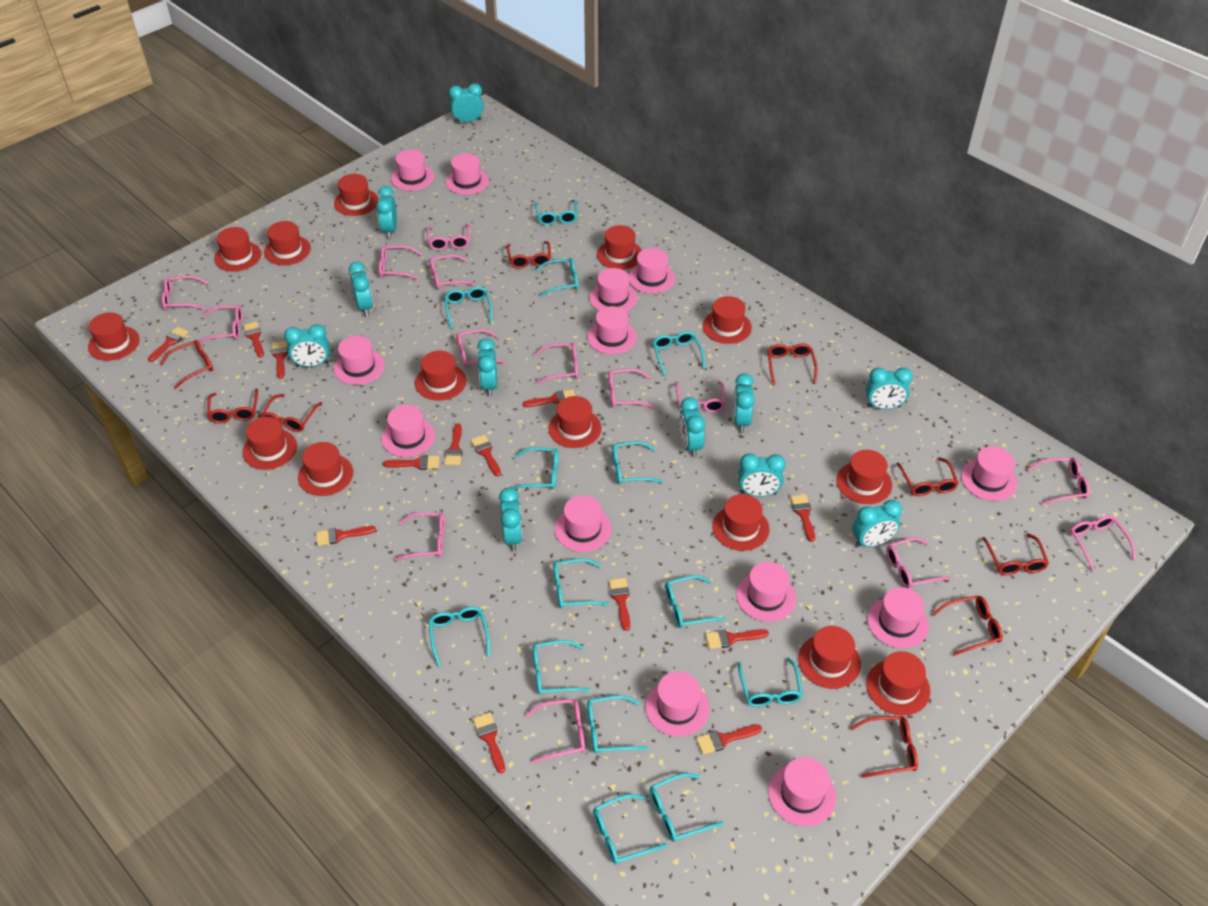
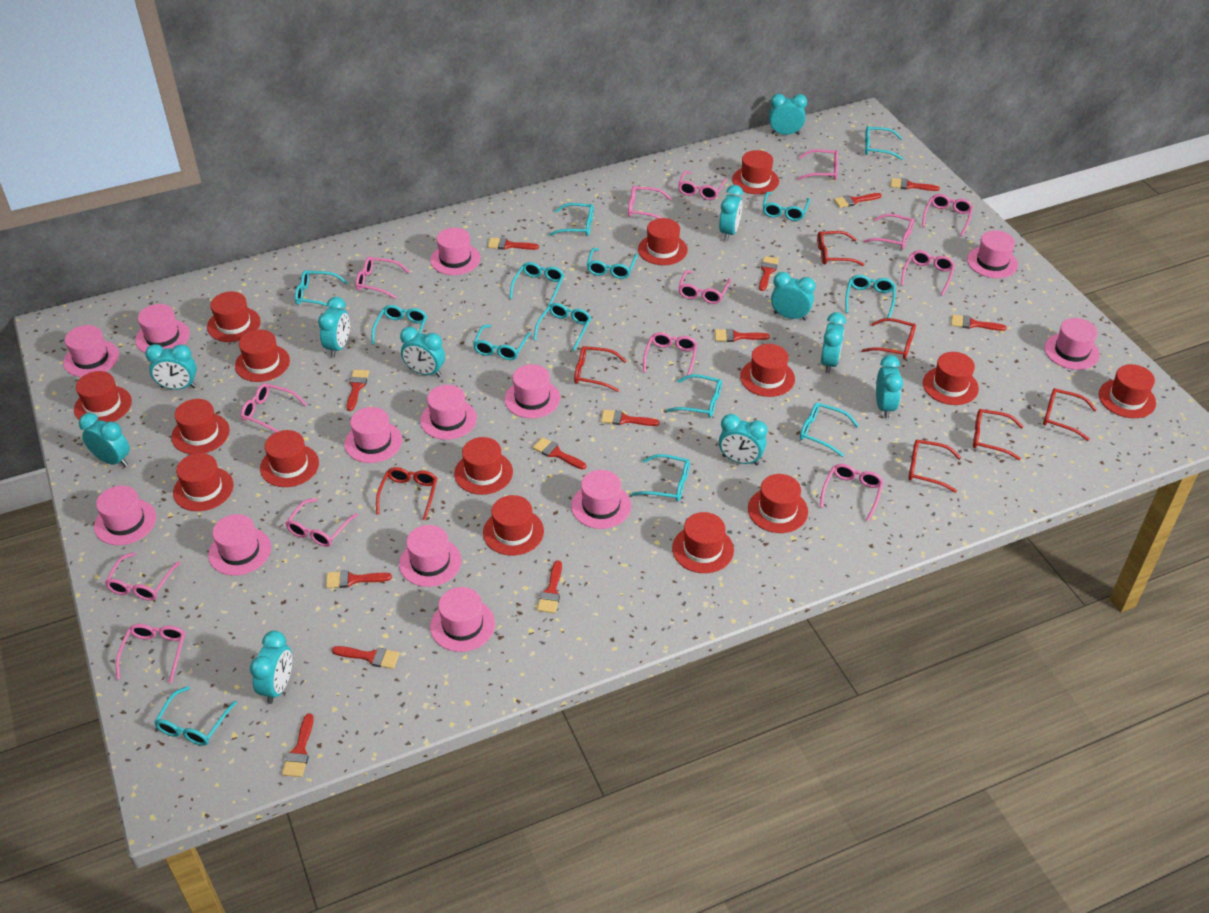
red glasses: 9 -> 7
red hat: 14 -> 15

